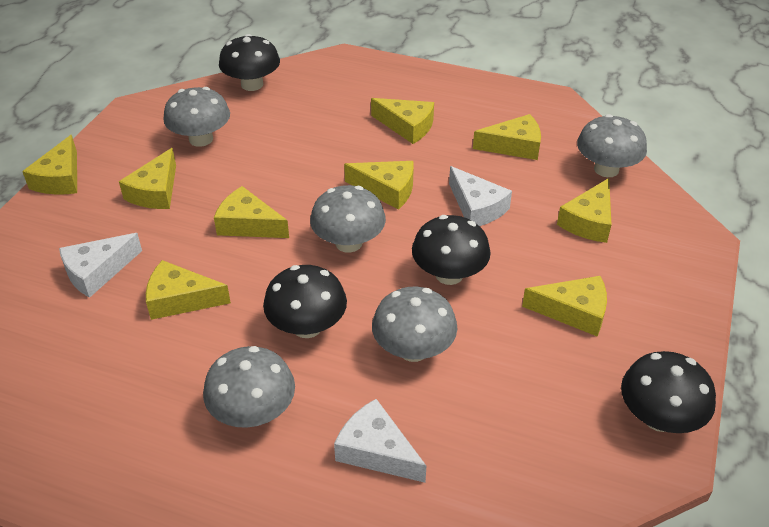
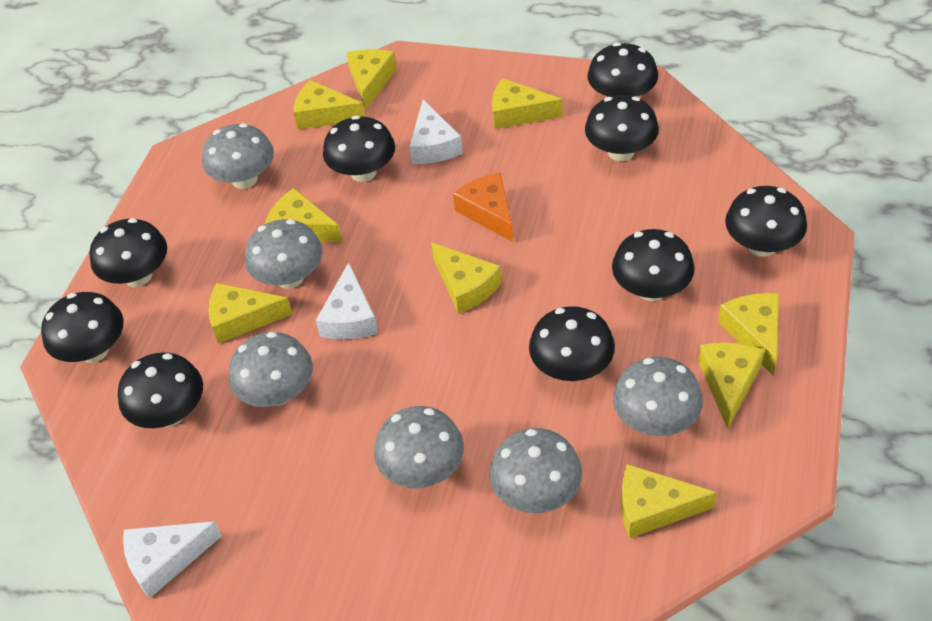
black mushroom: 4 -> 9
grey mushroom: 5 -> 6
orange cheese: 0 -> 1

